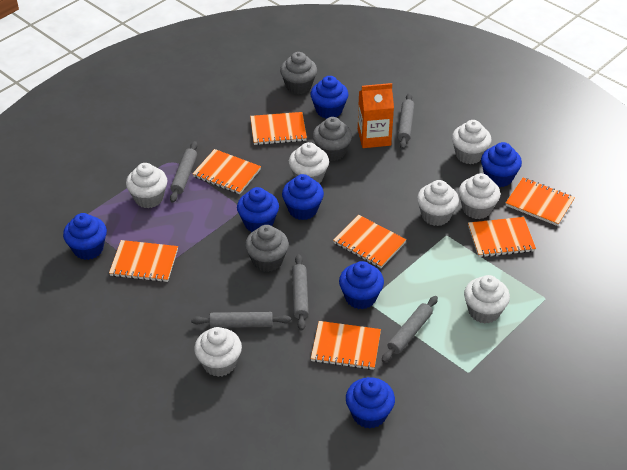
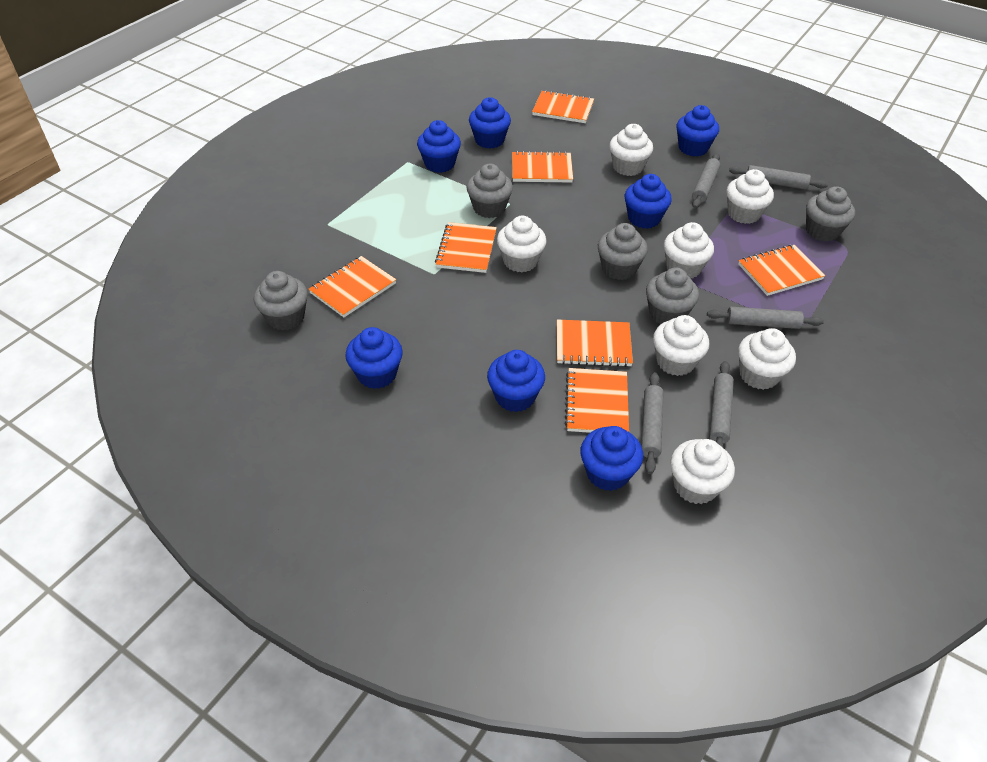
grey cupcake: 3 -> 5
orange carton: 1 -> 0

